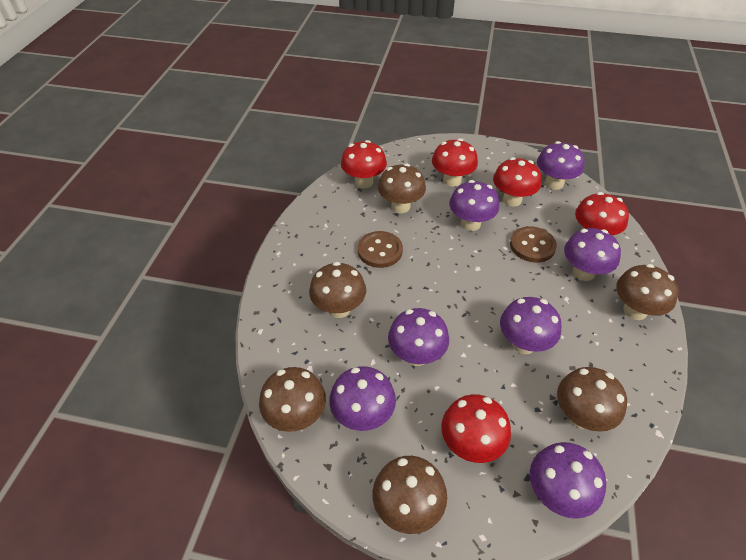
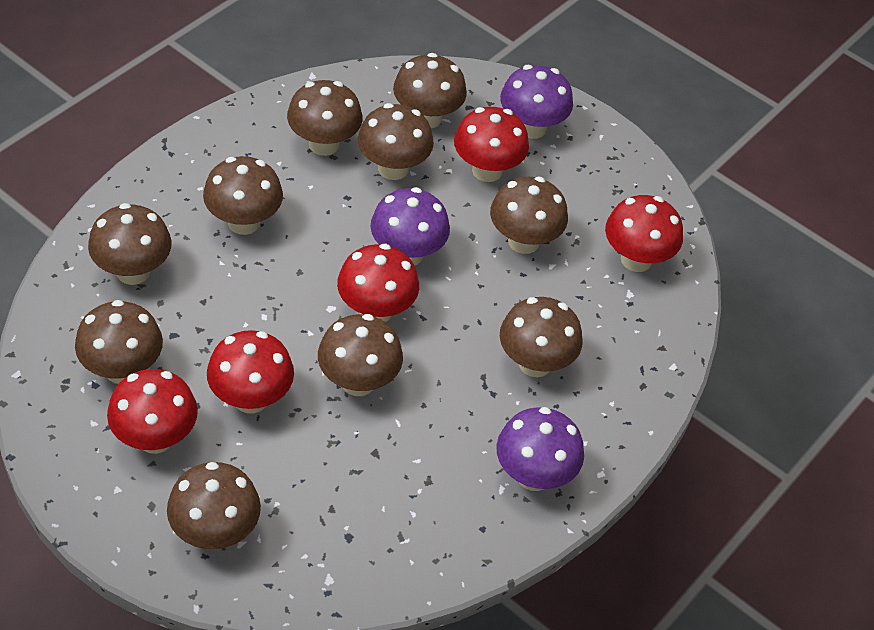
brown button: 2 -> 0
brown mushroom: 6 -> 10
purple mushroom: 7 -> 3

